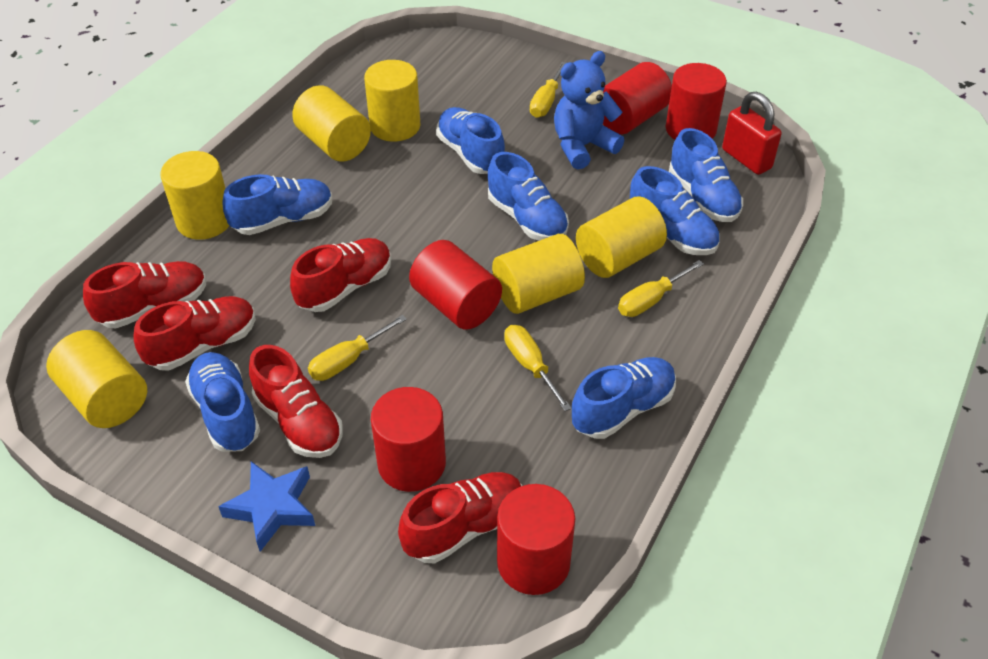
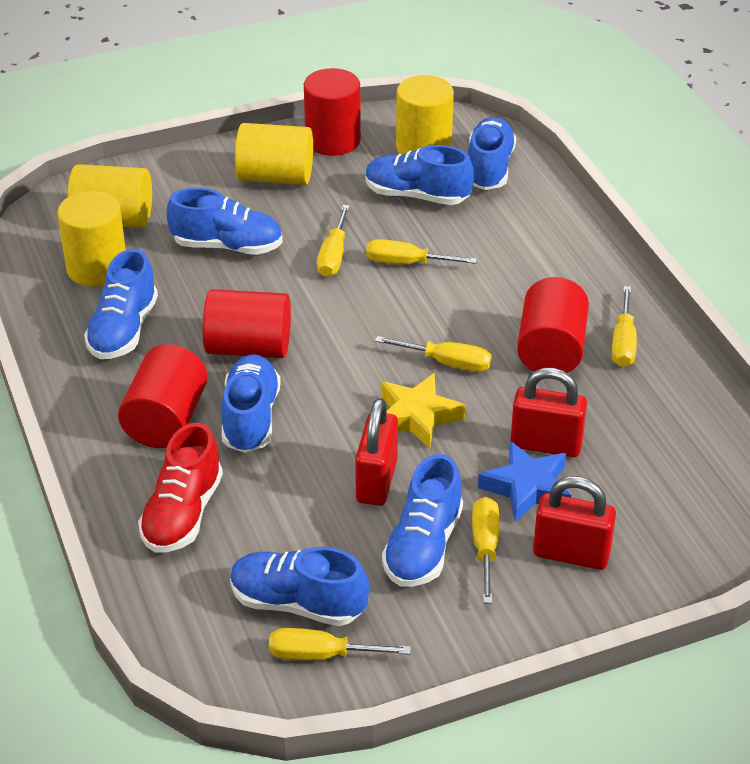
blue teddy bear: 1 -> 0
red cylinder: 5 -> 4
red padlock: 1 -> 3
red shoe: 5 -> 1
yellow cylinder: 6 -> 4
yellow screwdriver: 4 -> 6
yellow star: 0 -> 1

